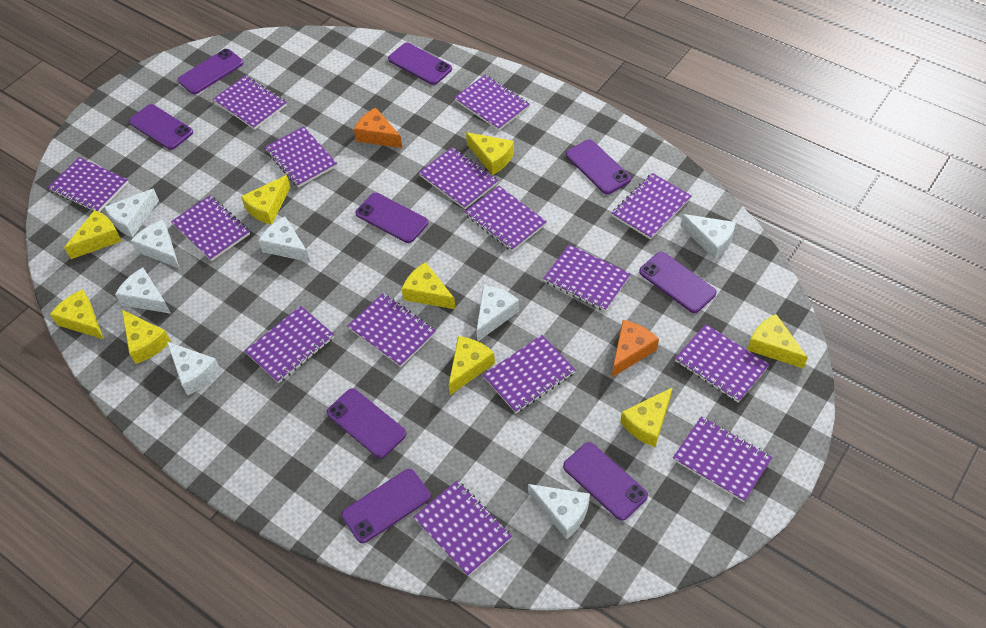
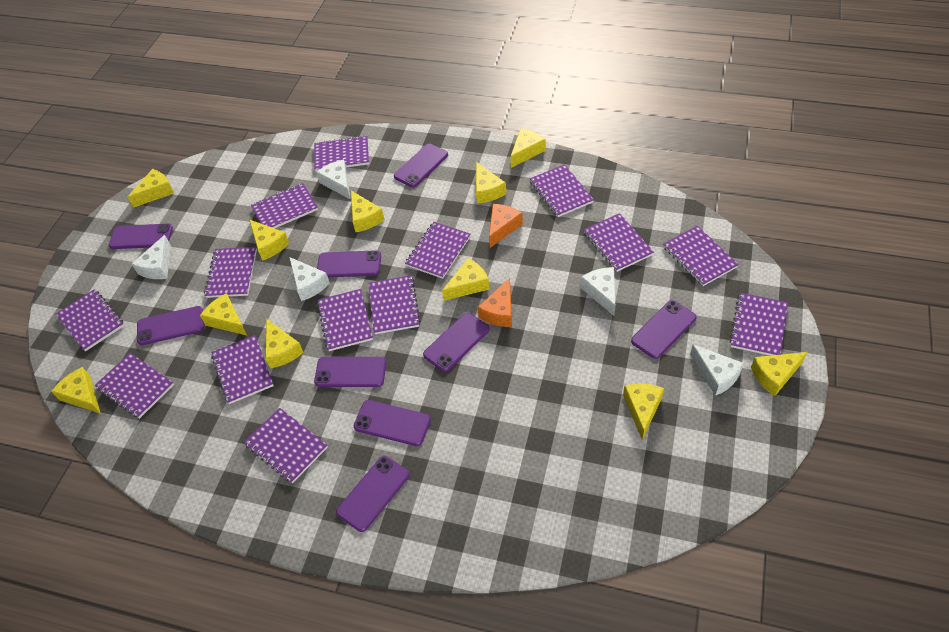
purple notebook: 15 -> 14
white cheese: 8 -> 5
yellow cheese: 9 -> 11

